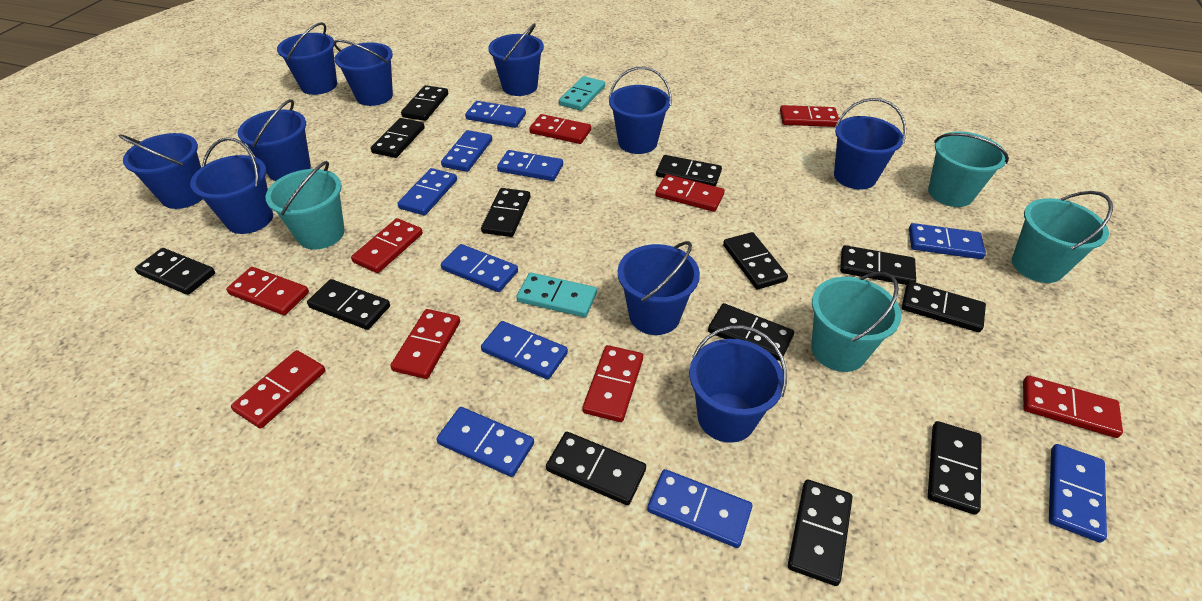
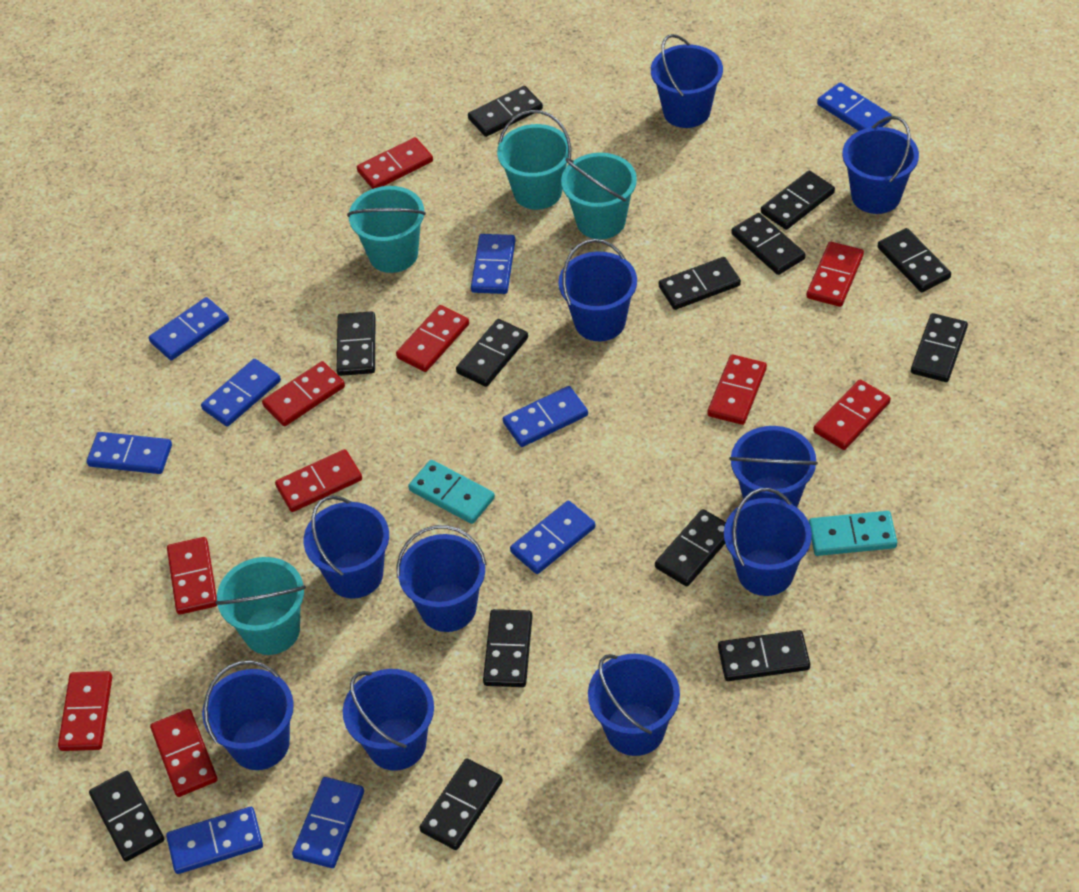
blue domino: 10 -> 9
red domino: 9 -> 10

